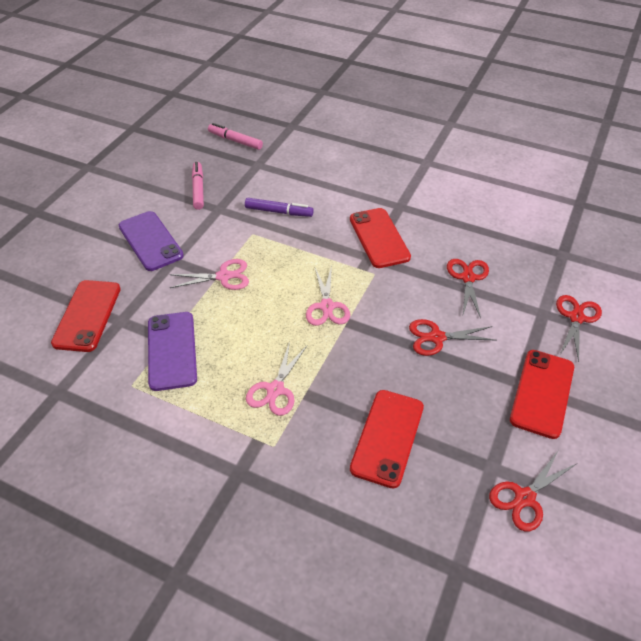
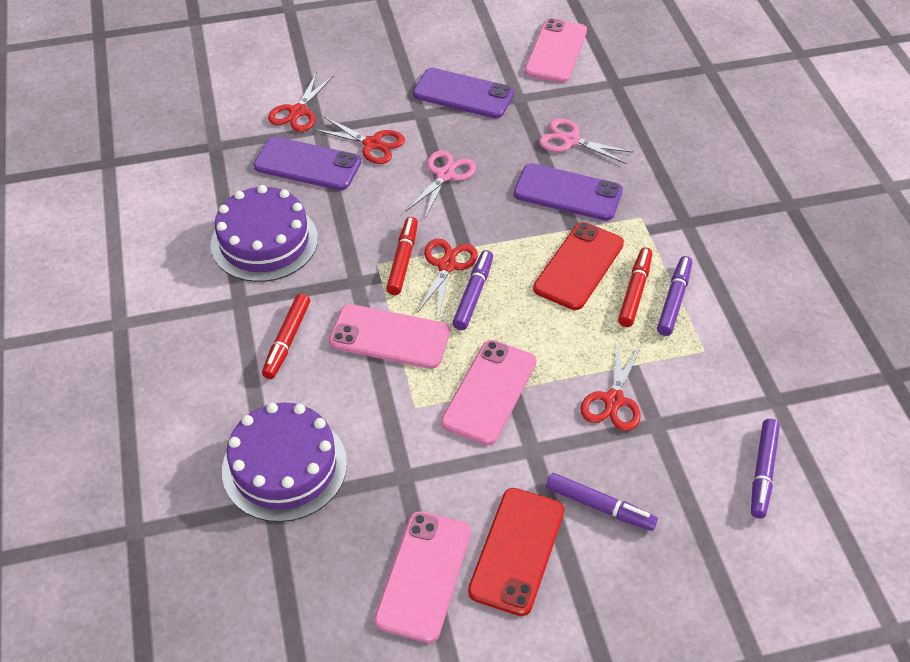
pink marker: 2 -> 0
pink phone: 0 -> 4
pink scissors: 3 -> 2
purple cake: 0 -> 2
purple marker: 1 -> 4
purple phone: 2 -> 3
red marker: 0 -> 3
red phone: 4 -> 2

